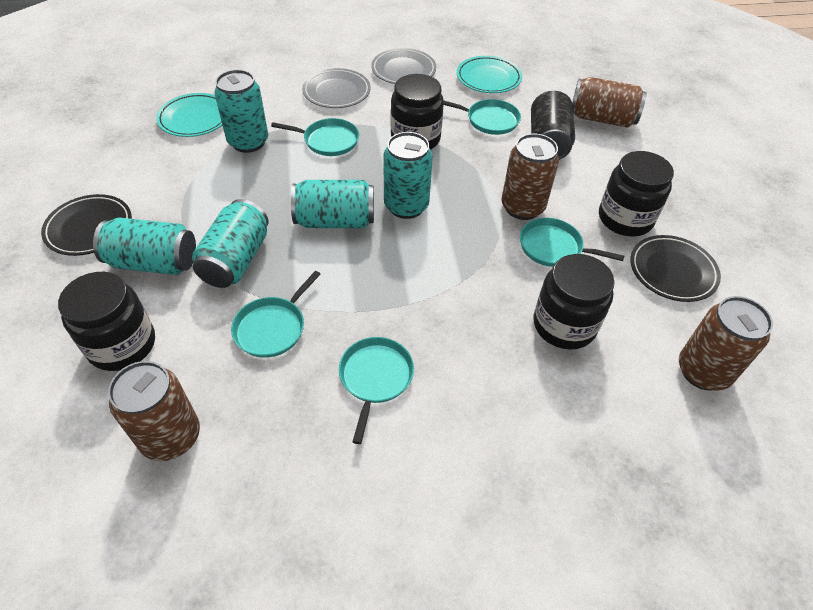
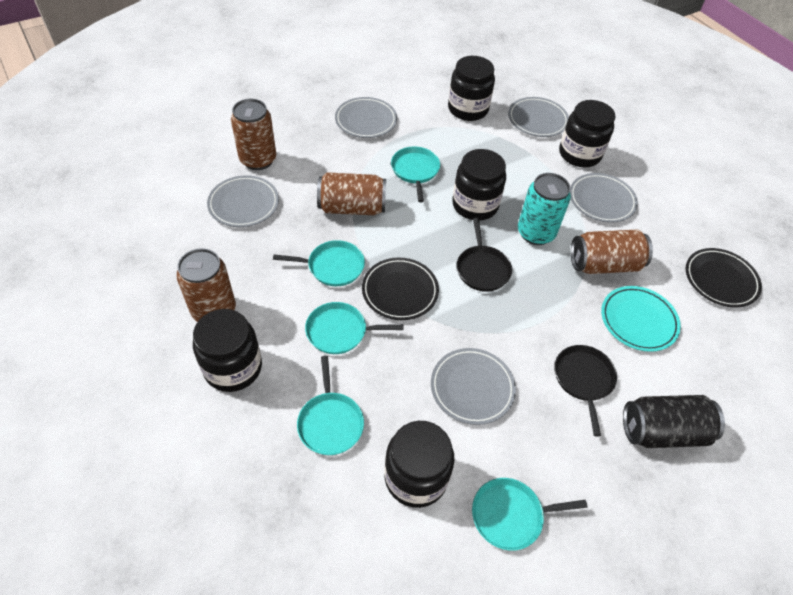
black jar: 4 -> 5
black pan: 0 -> 2
grey plate: 2 -> 5
turquoise can: 5 -> 1
turquoise plate: 2 -> 1

